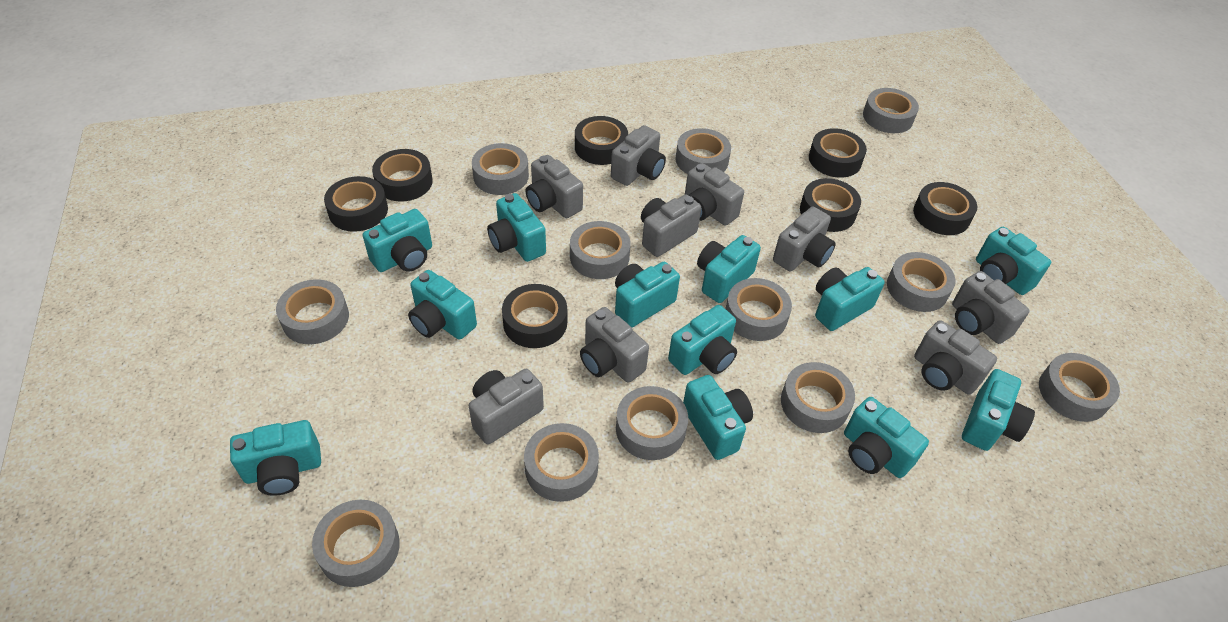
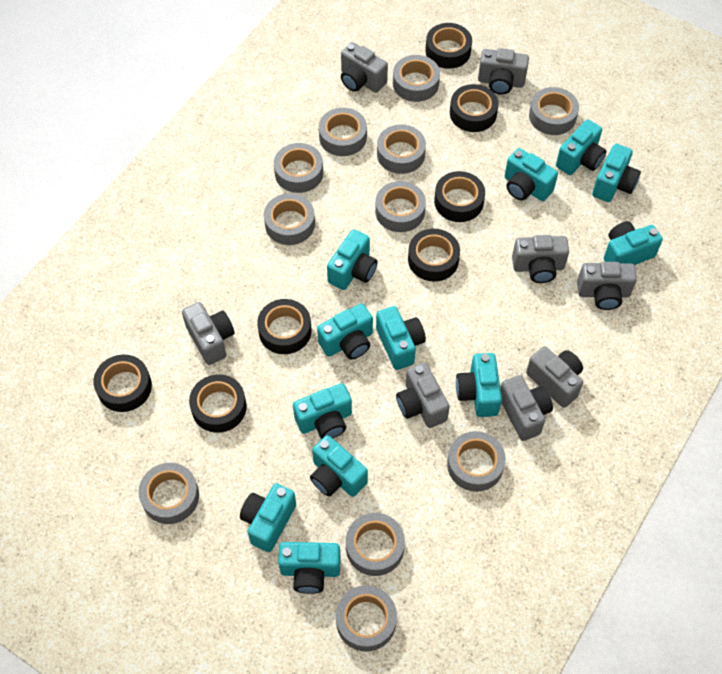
grey camera: 9 -> 8
grey tape: 12 -> 11

